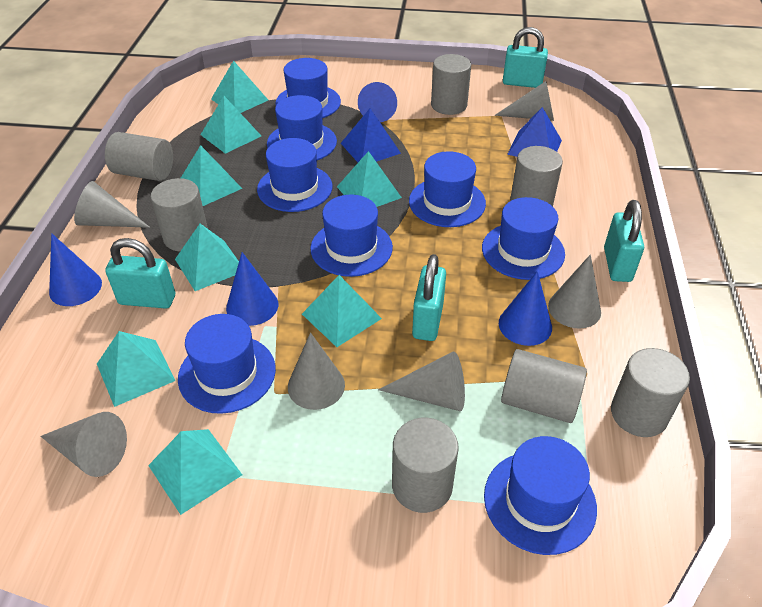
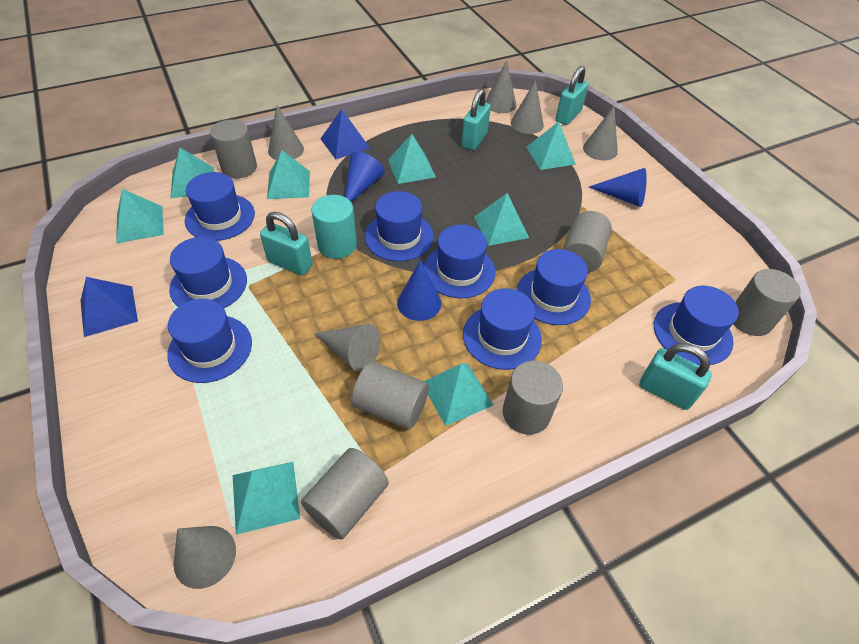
blue cone: 4 -> 3
grey cylinder: 7 -> 6
turquoise cylinder: 0 -> 1

